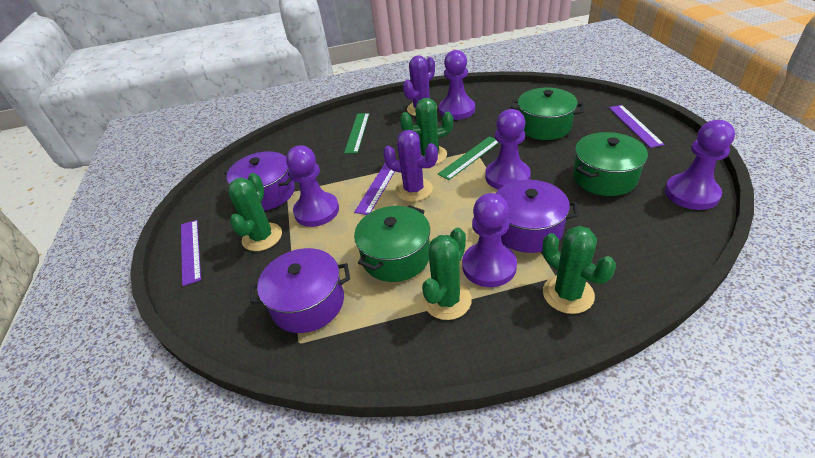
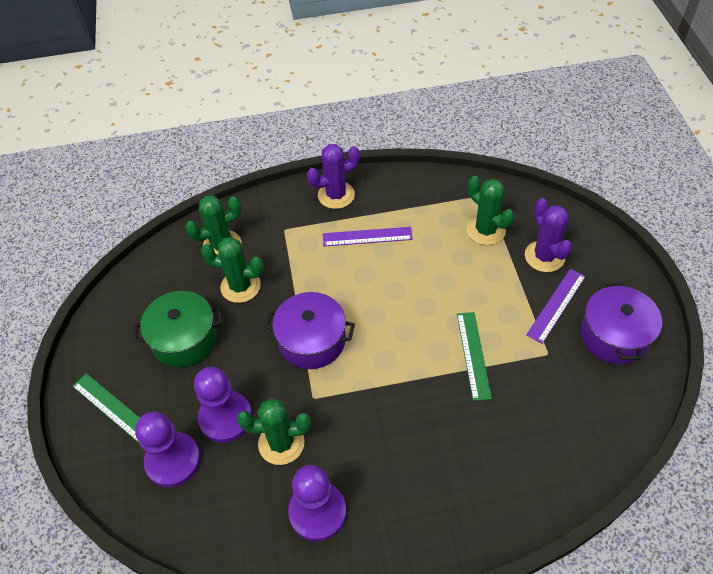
green pot: 3 -> 1
purple pawn: 5 -> 3
purple pot: 3 -> 2
purple ruler: 3 -> 2

